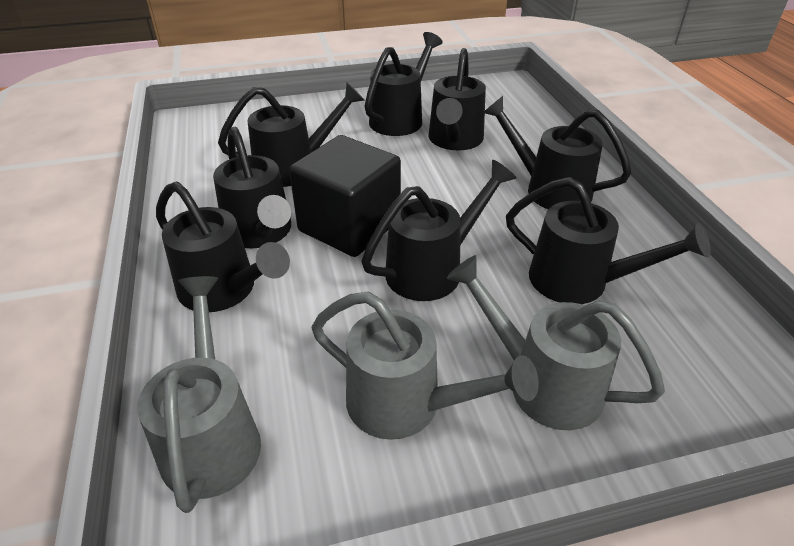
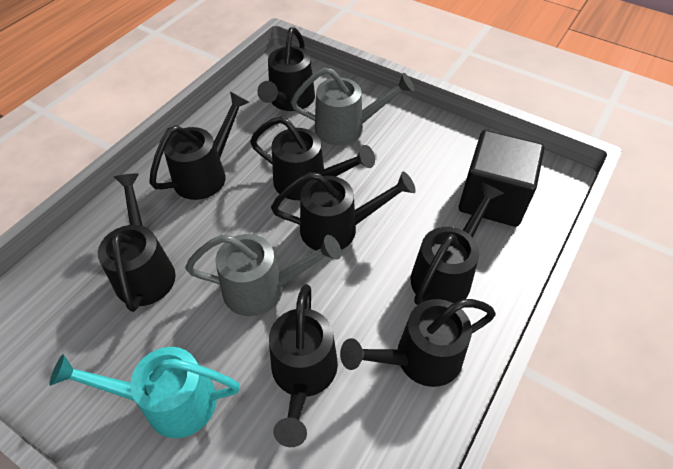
grey watering can: 3 -> 2
turquoise watering can: 0 -> 1

